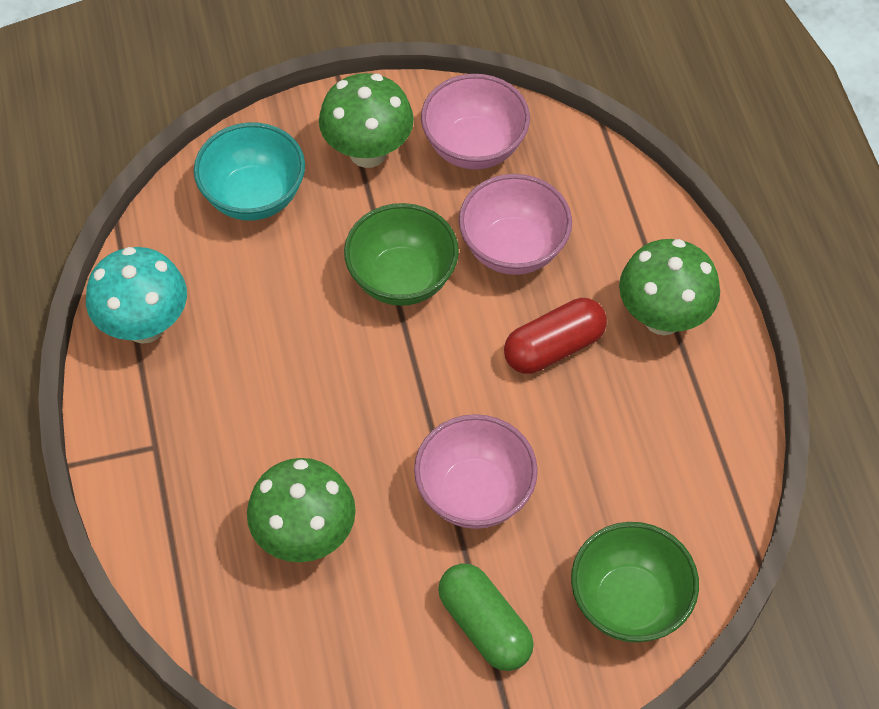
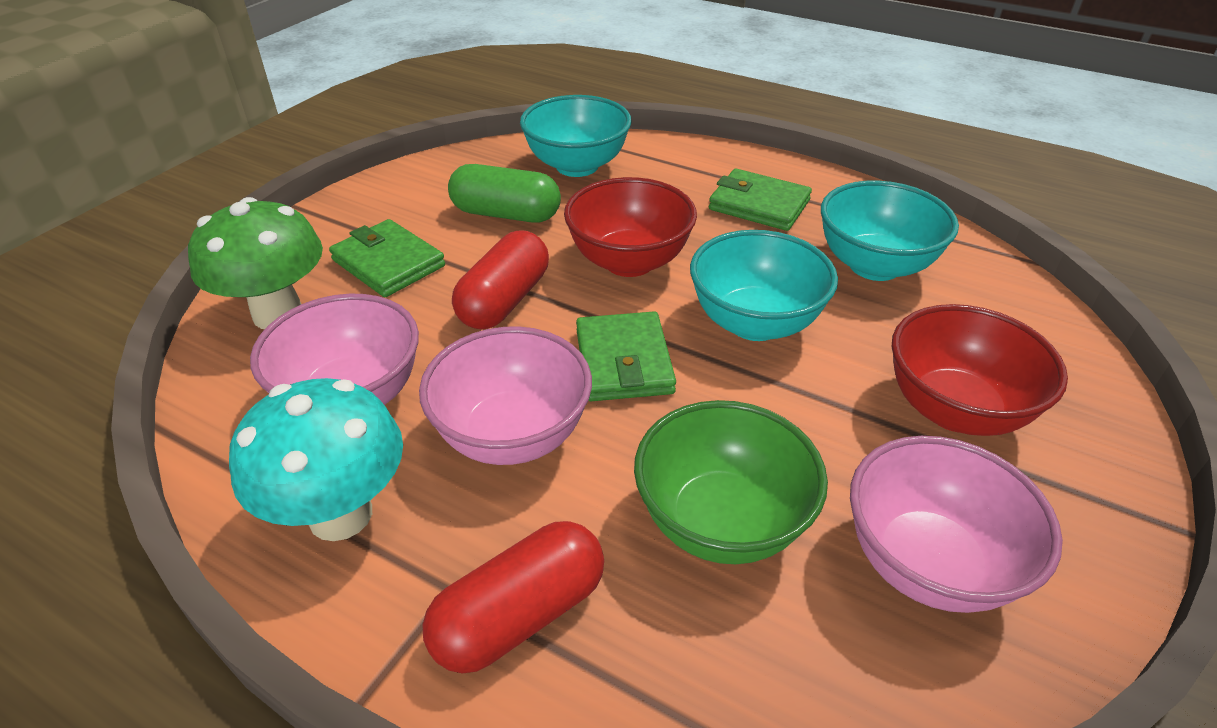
green bowl: 2 -> 1
green mushroom: 3 -> 1
green wallet: 0 -> 3
red bowl: 0 -> 2
red capsule: 1 -> 2
turquoise bowl: 1 -> 3

